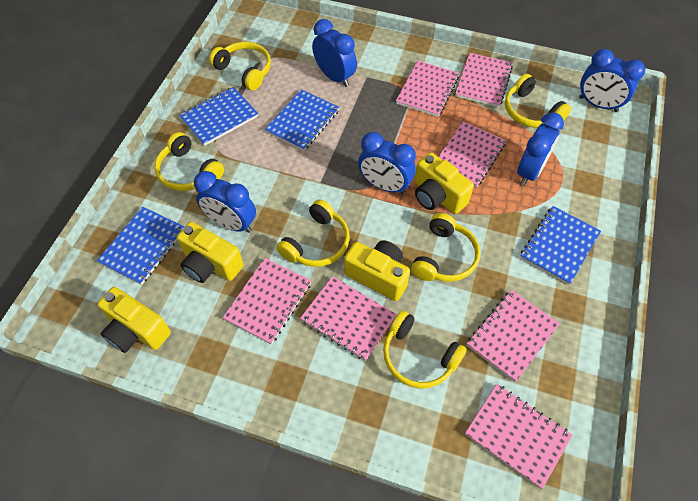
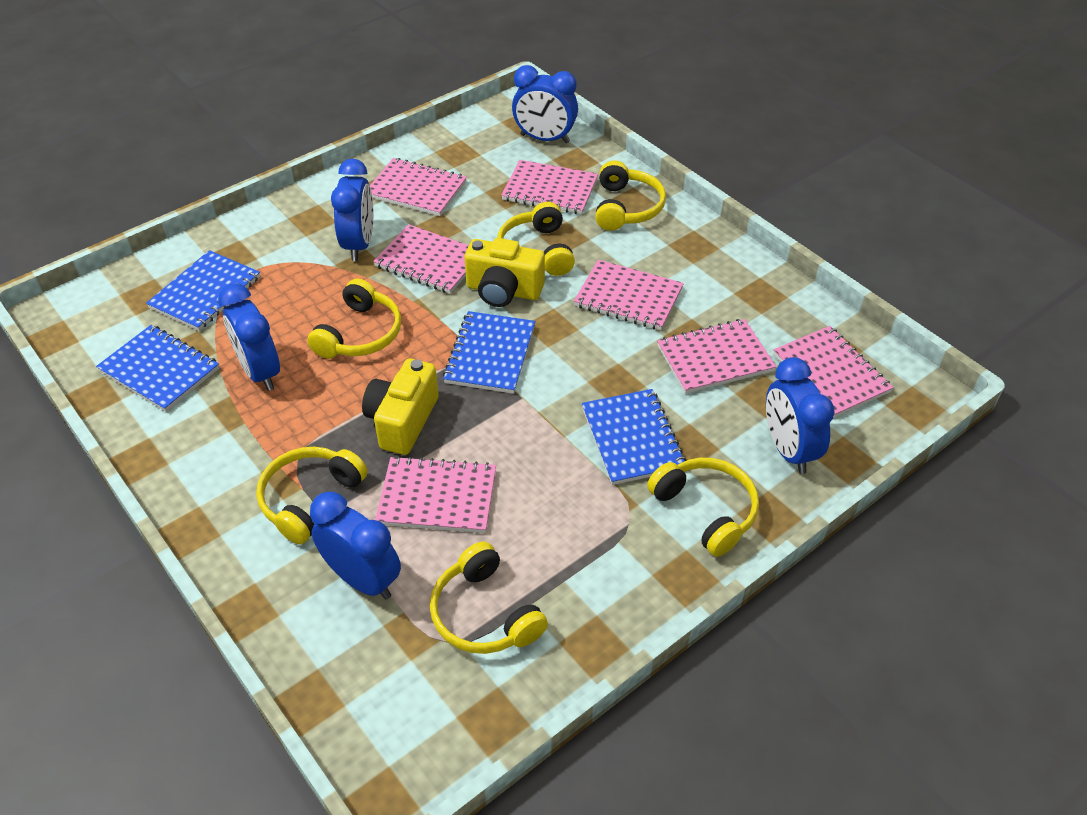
yellow camera: 4 -> 2

